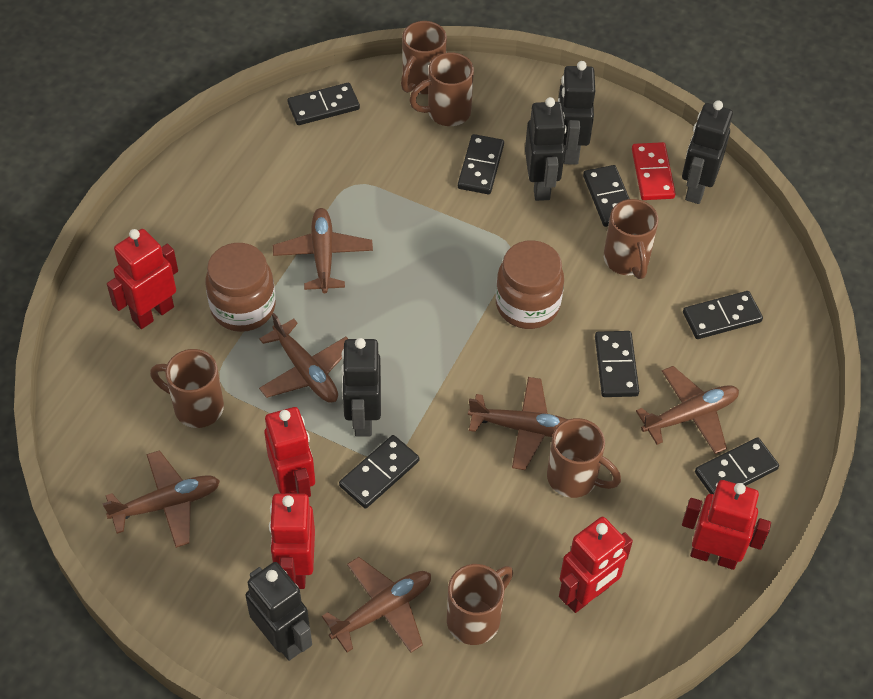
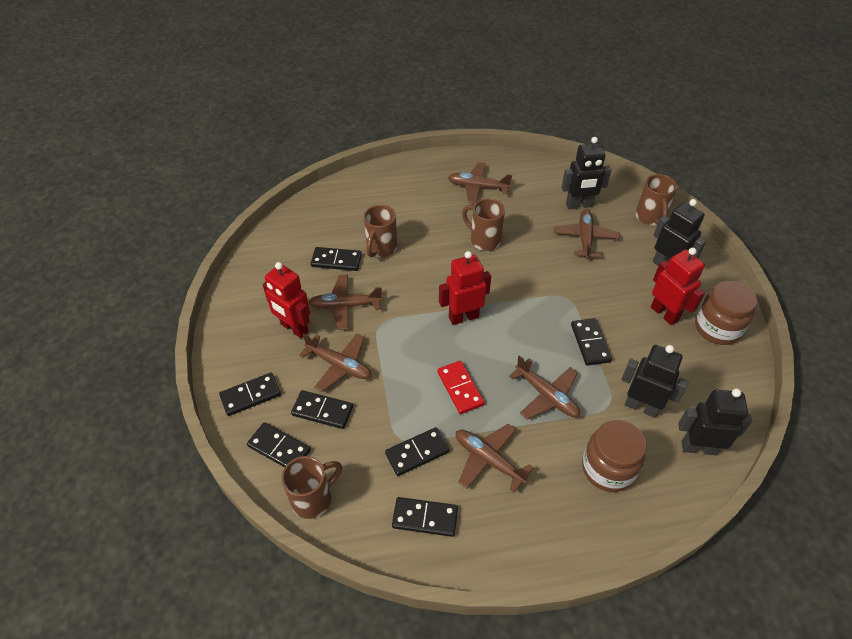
black robot: 5 -> 4
brown mug: 6 -> 4
red robot: 5 -> 3

